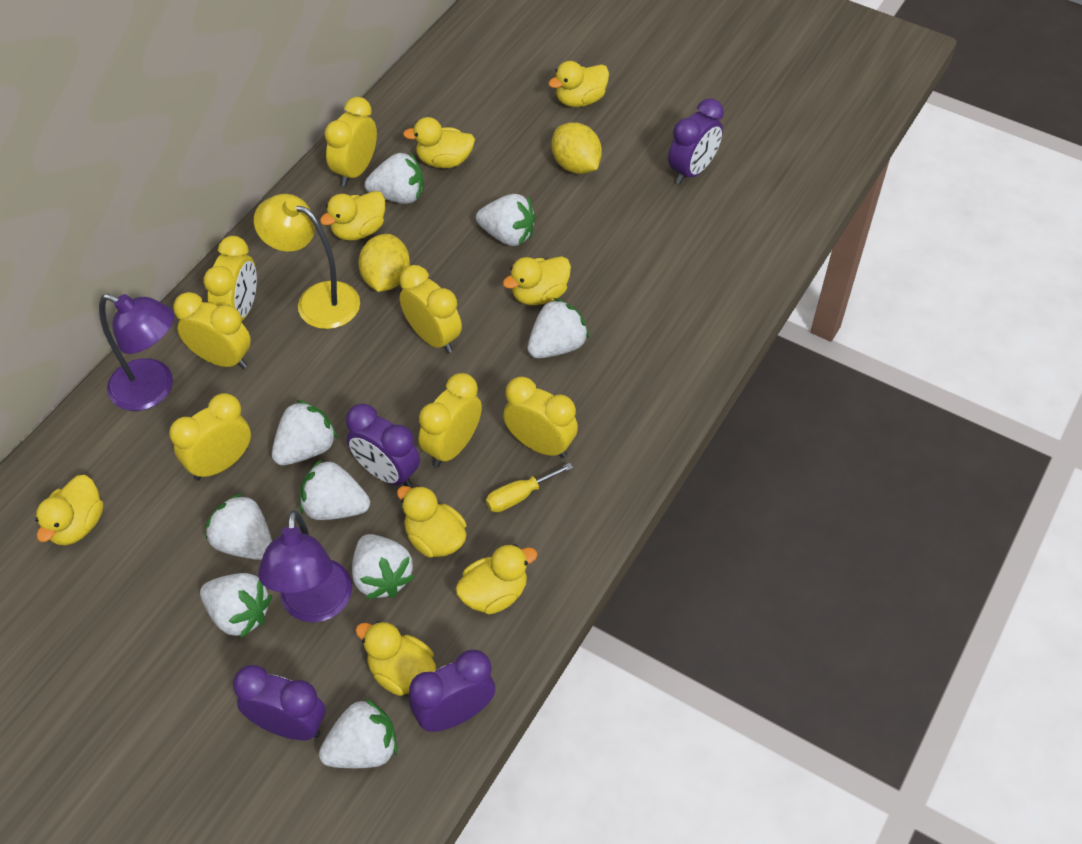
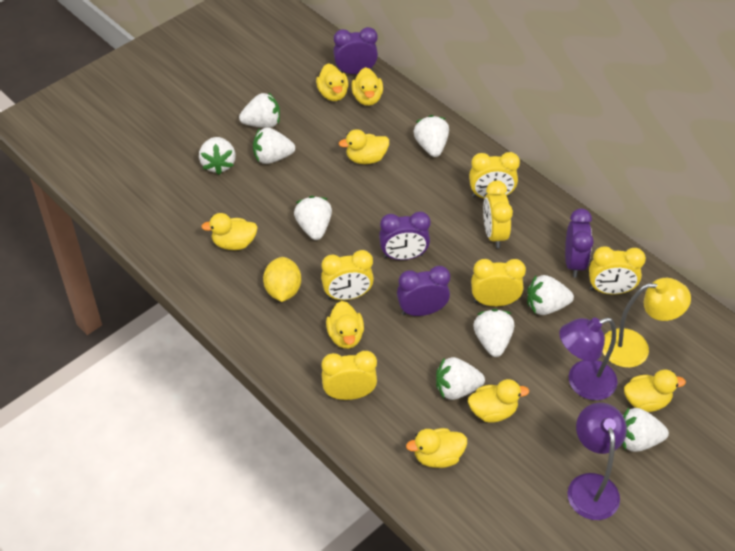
yellow clock: 7 -> 6
yellow lemon: 2 -> 1
yellow screwdriver: 1 -> 0

